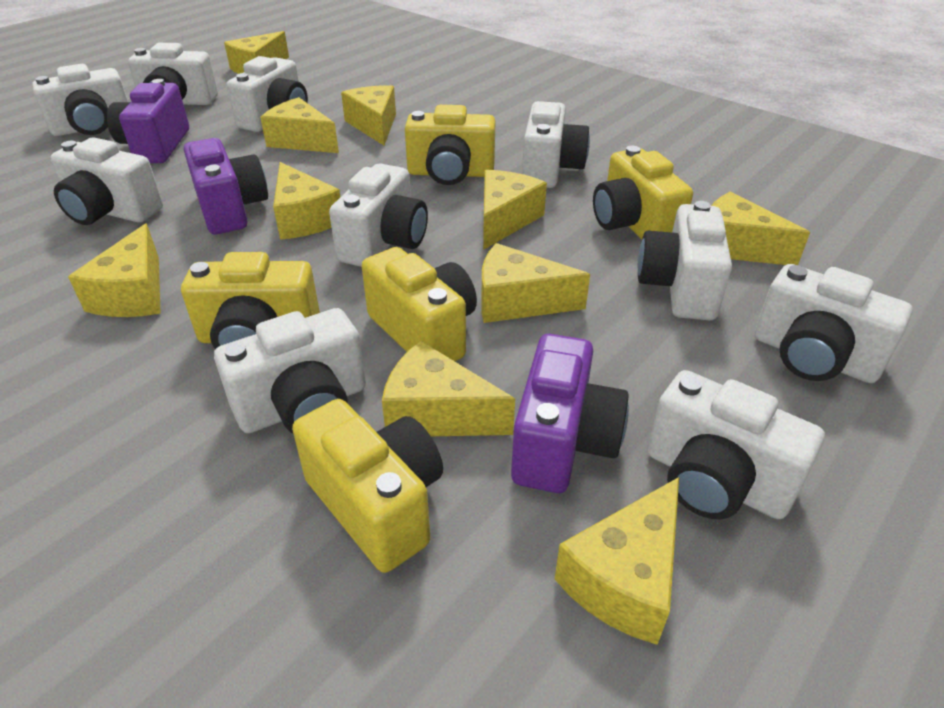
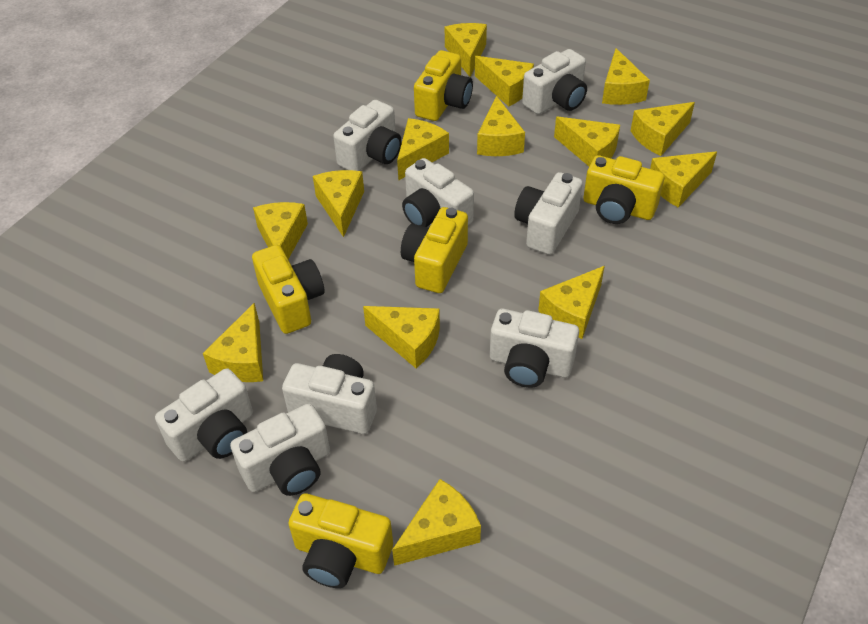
purple camera: 3 -> 0
white camera: 10 -> 8
yellow cheese: 10 -> 14

